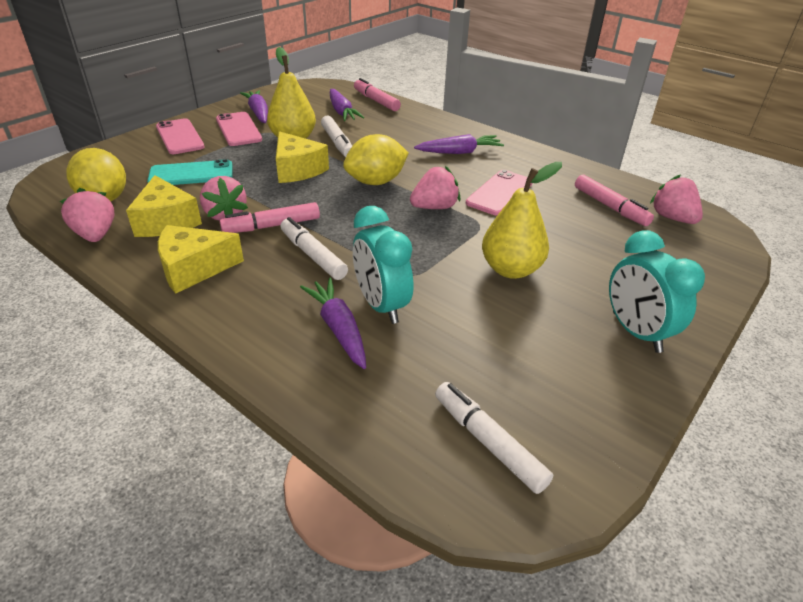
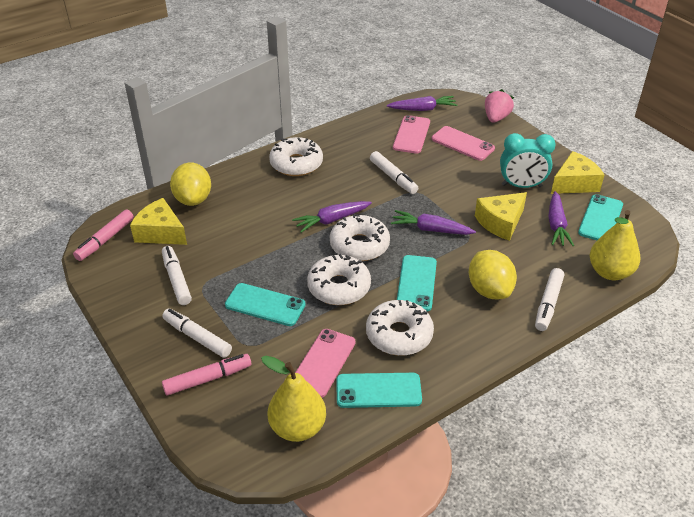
pink marker: 3 -> 2
pink strawberry: 4 -> 1
turquoise clock: 2 -> 1
turquoise phone: 1 -> 4
white donut: 0 -> 4
white marker: 3 -> 4

